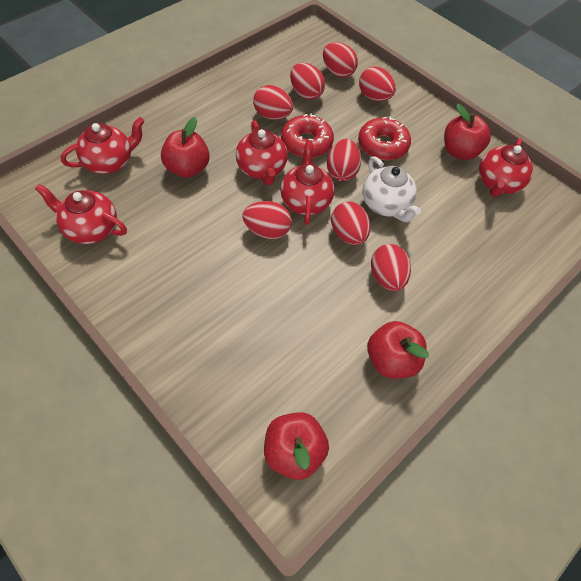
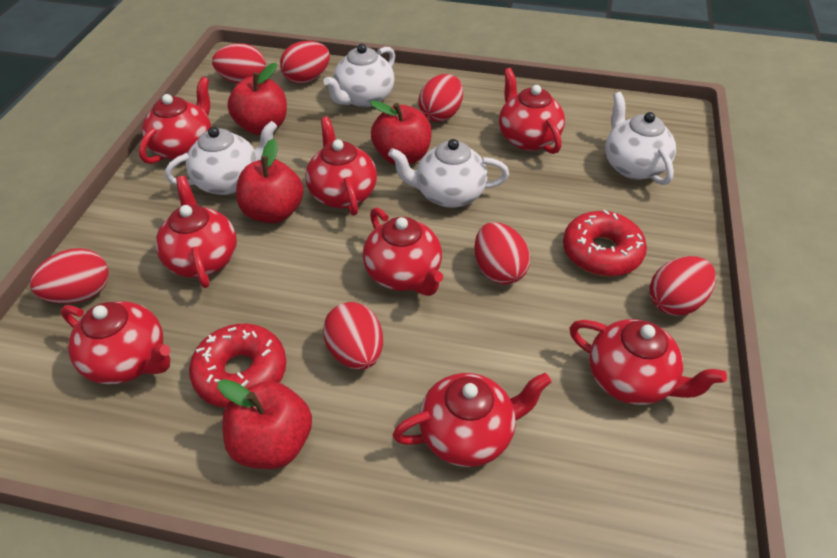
red egg: 8 -> 7
red teapot: 5 -> 8
white teapot: 1 -> 4

